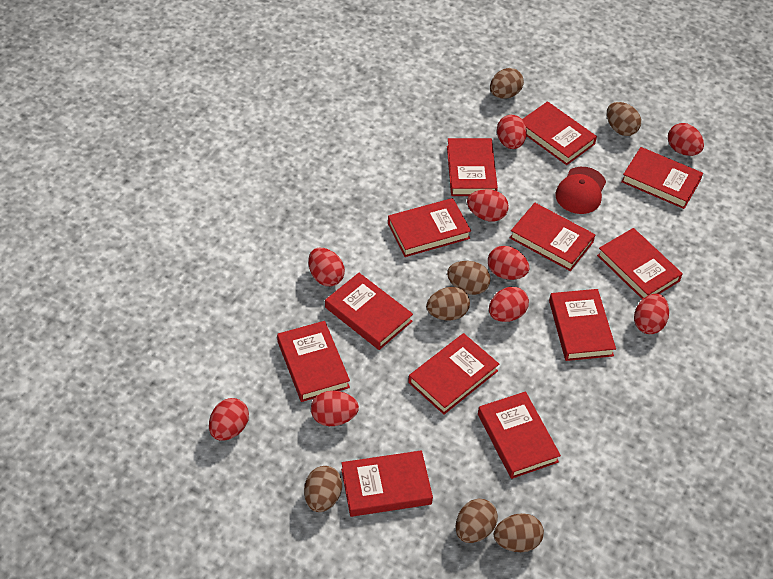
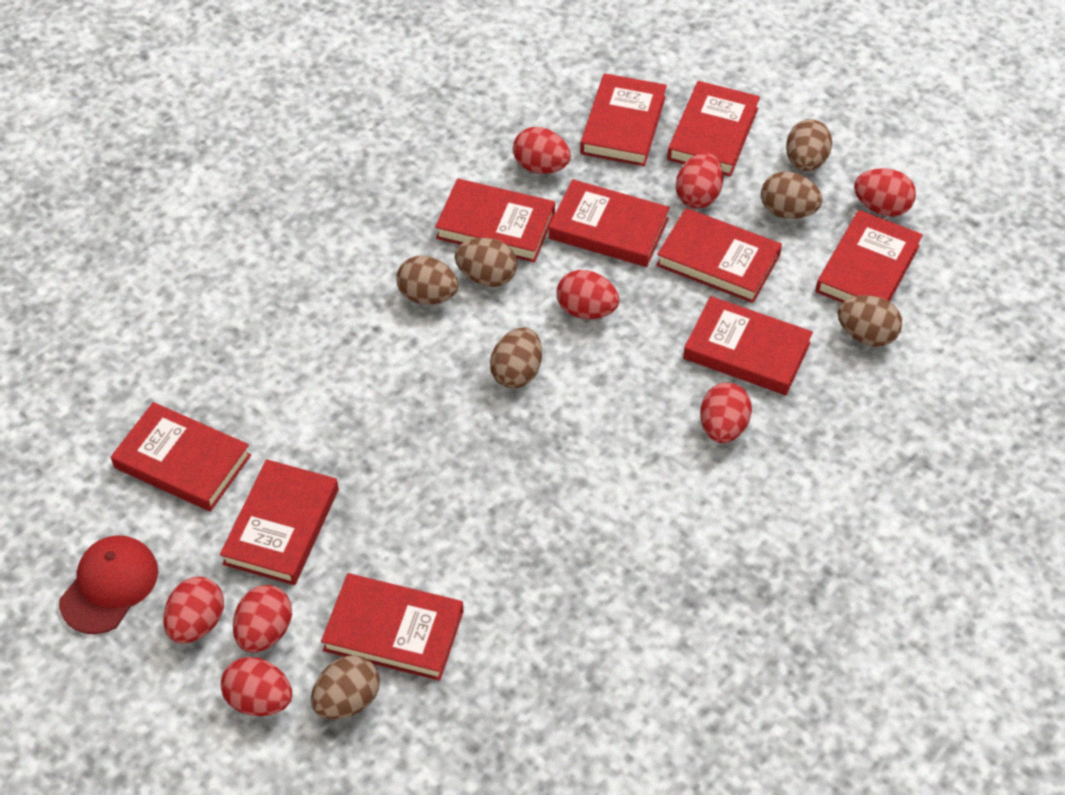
red book: 12 -> 10
red egg: 9 -> 8

